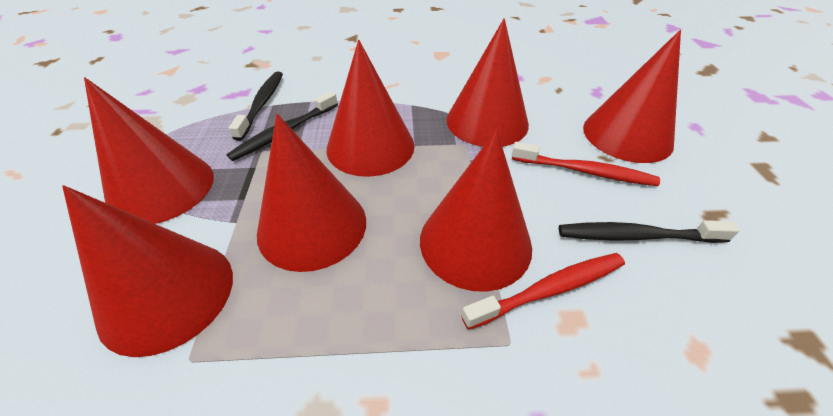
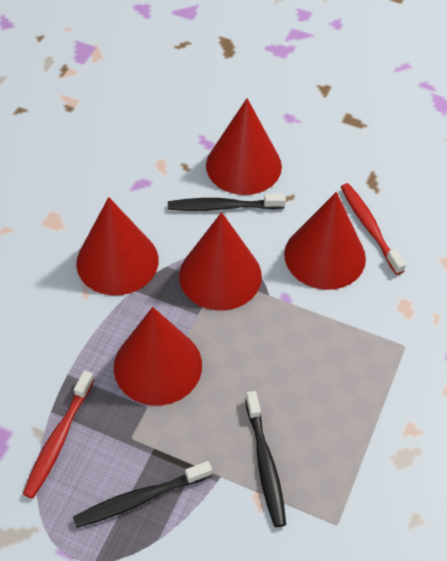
red cone: 7 -> 5

